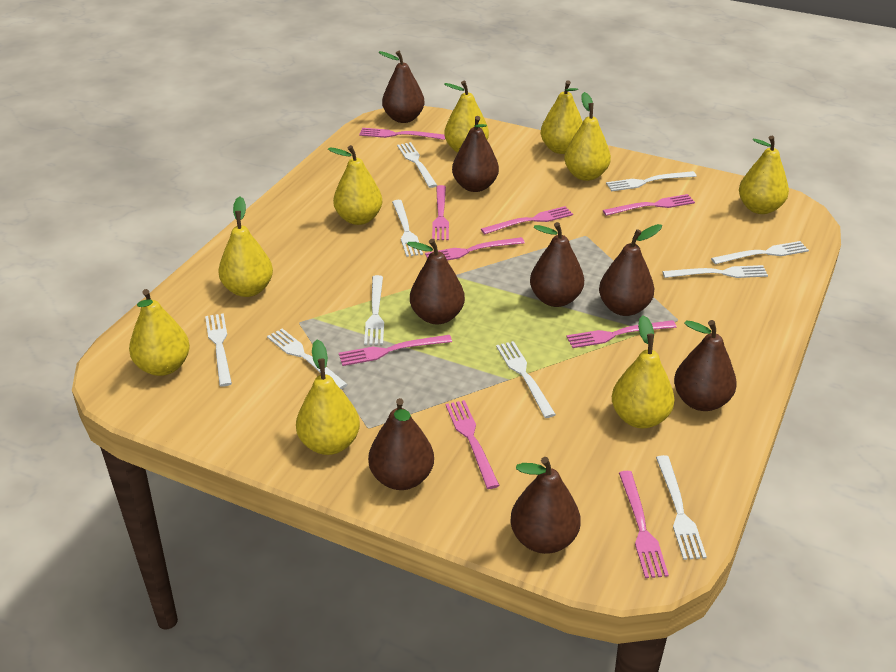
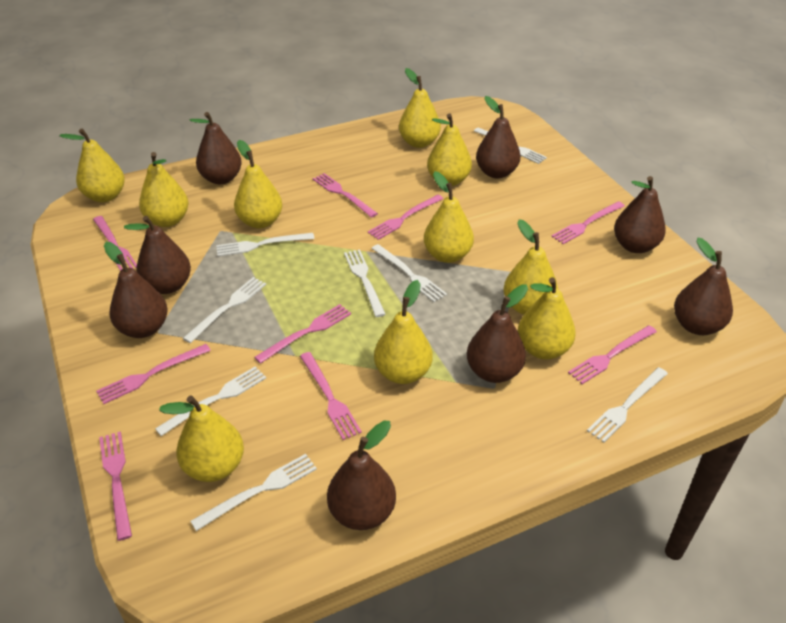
white fork: 10 -> 8
yellow pear: 9 -> 10

